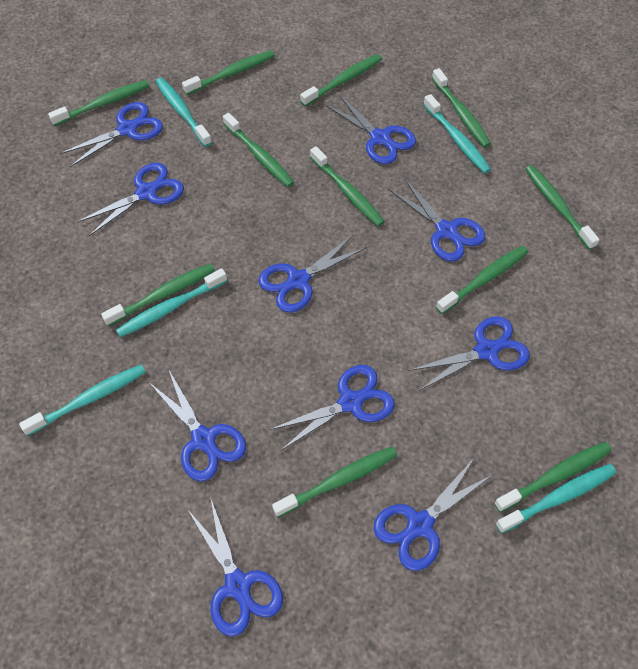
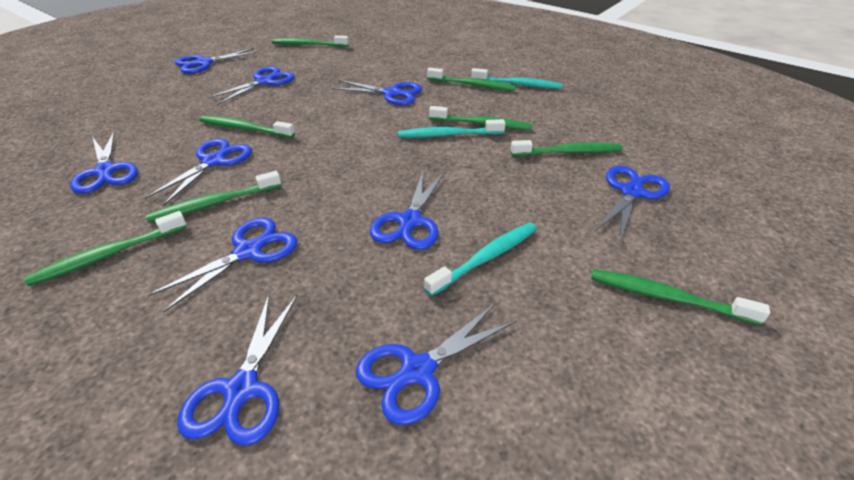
green toothbrush: 11 -> 8
turquoise toothbrush: 5 -> 3

